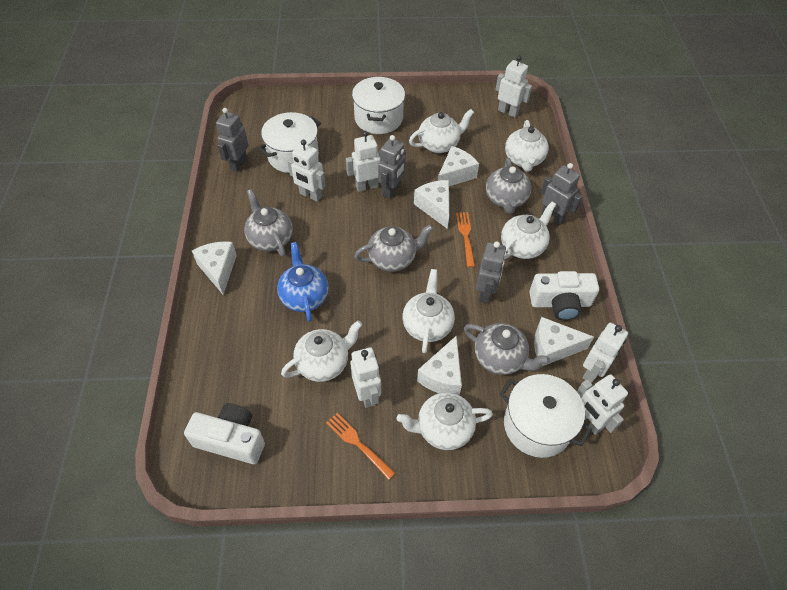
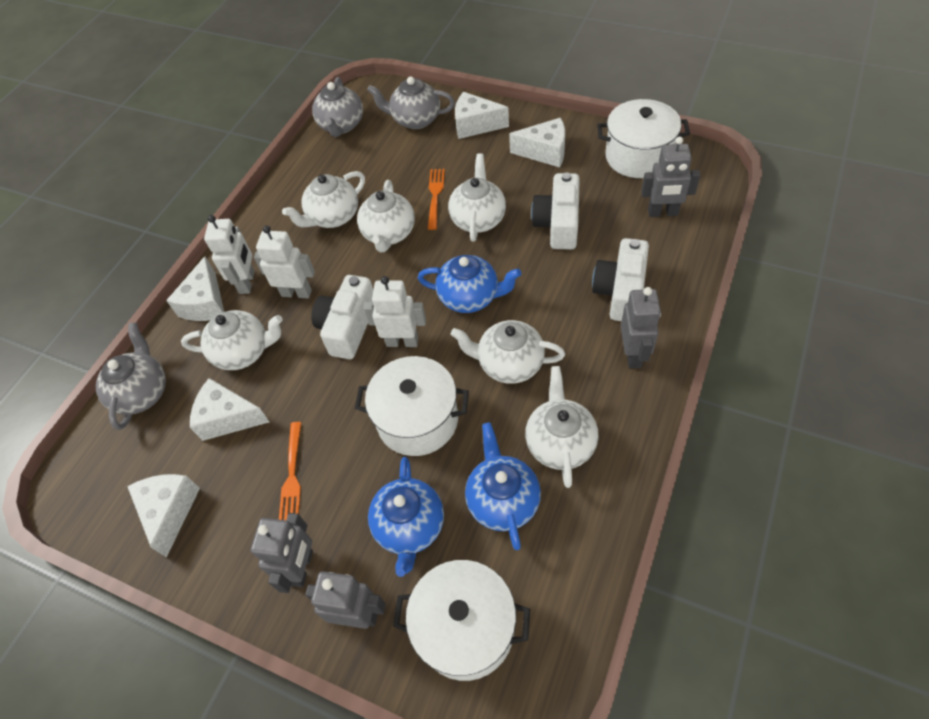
blue teapot: 1 -> 3
grey teapot: 4 -> 3
white camera: 2 -> 3
white robot: 6 -> 3

